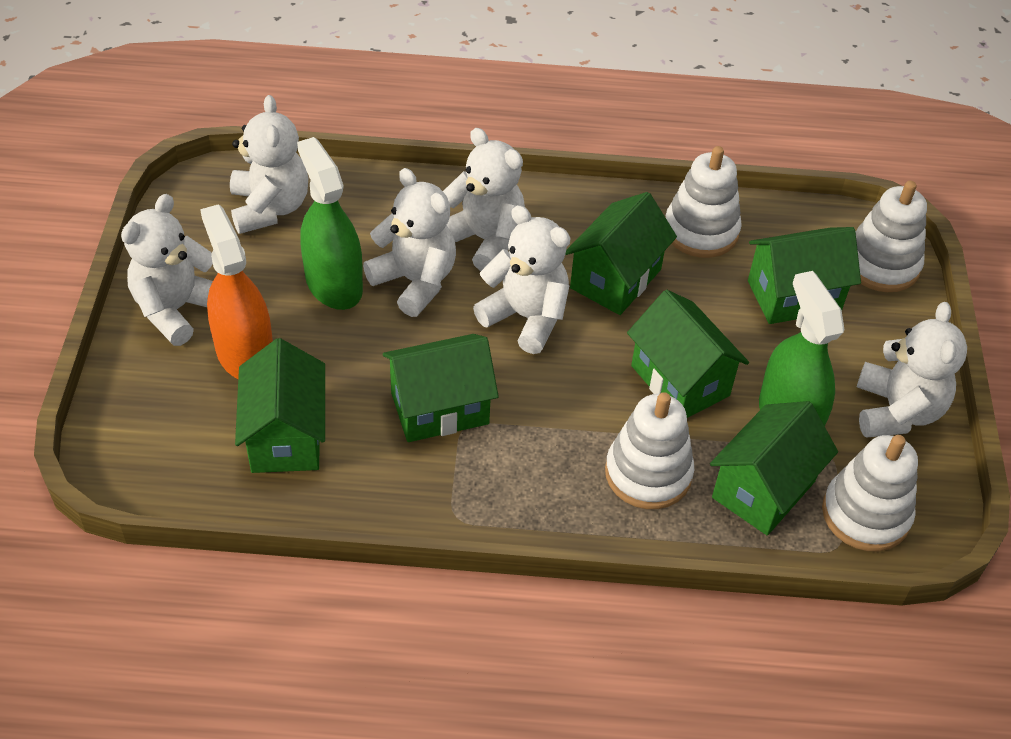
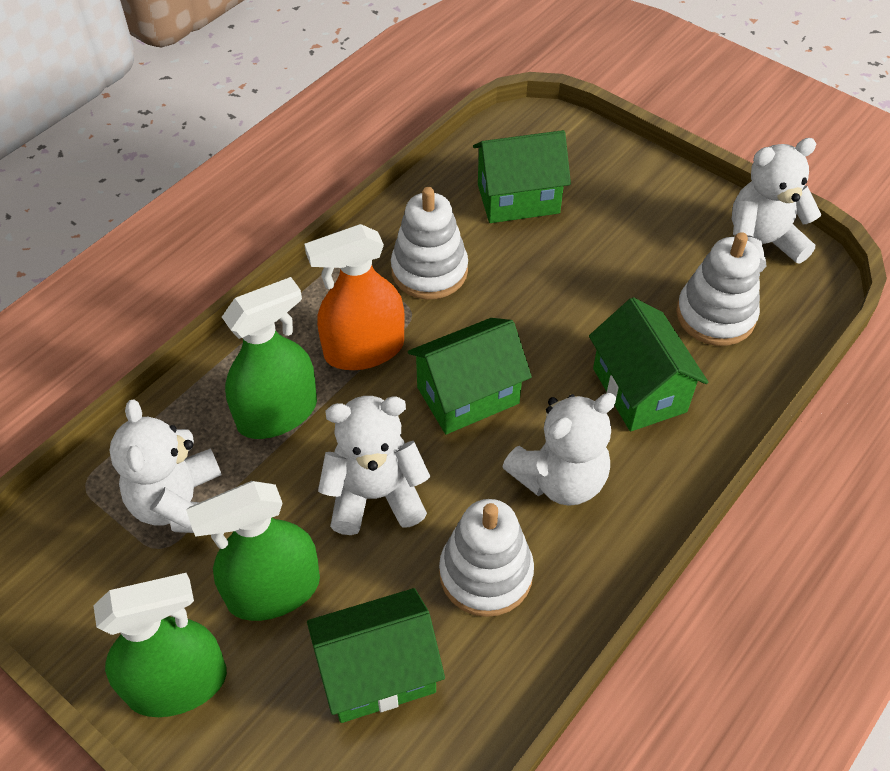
green house: 6 -> 4
green spray bottle: 2 -> 3
white stacking toy: 4 -> 3
white teddy bear: 6 -> 4

